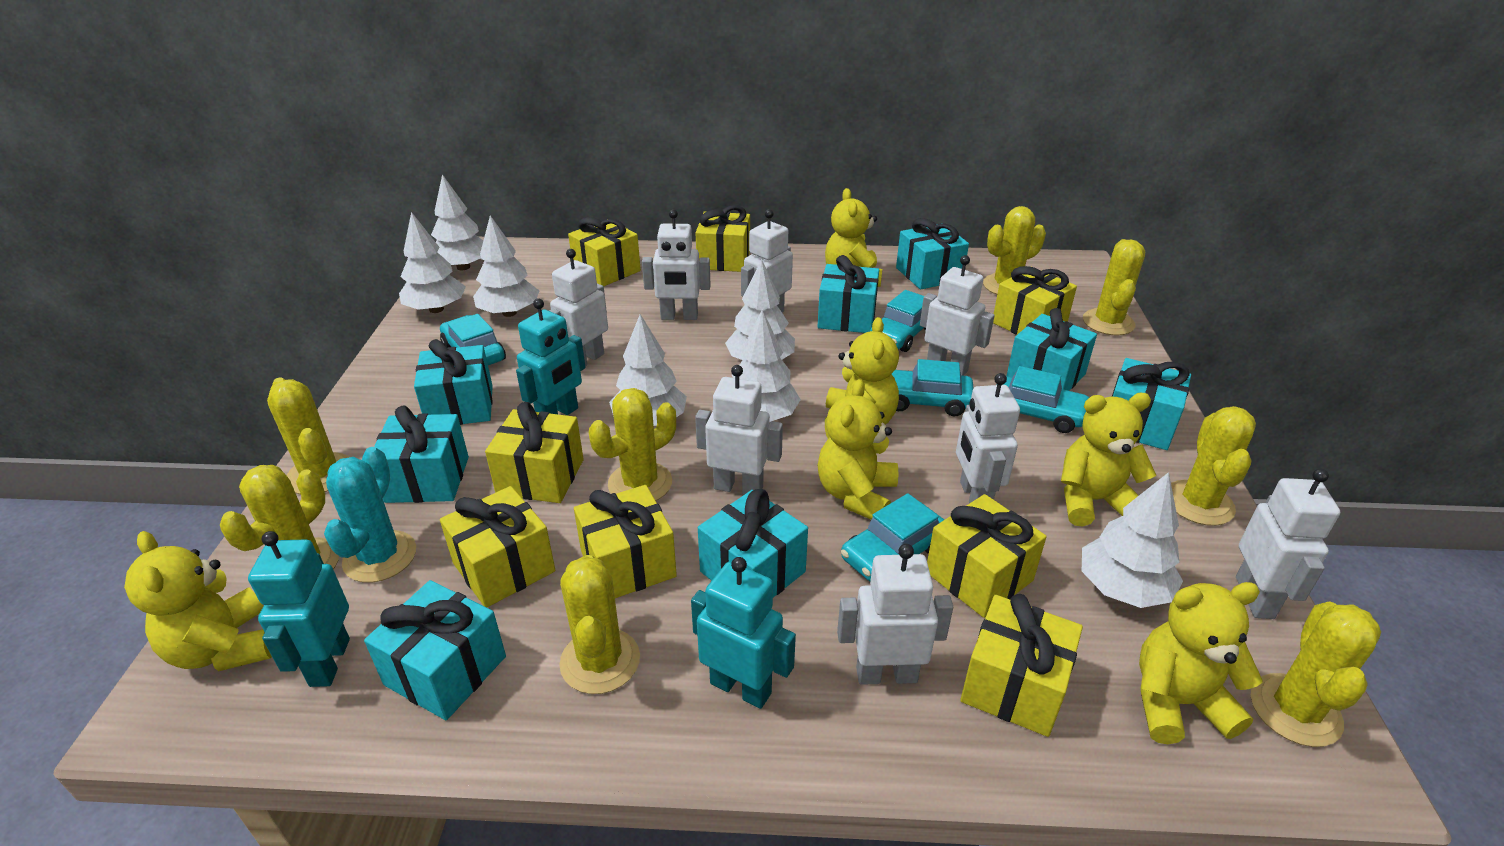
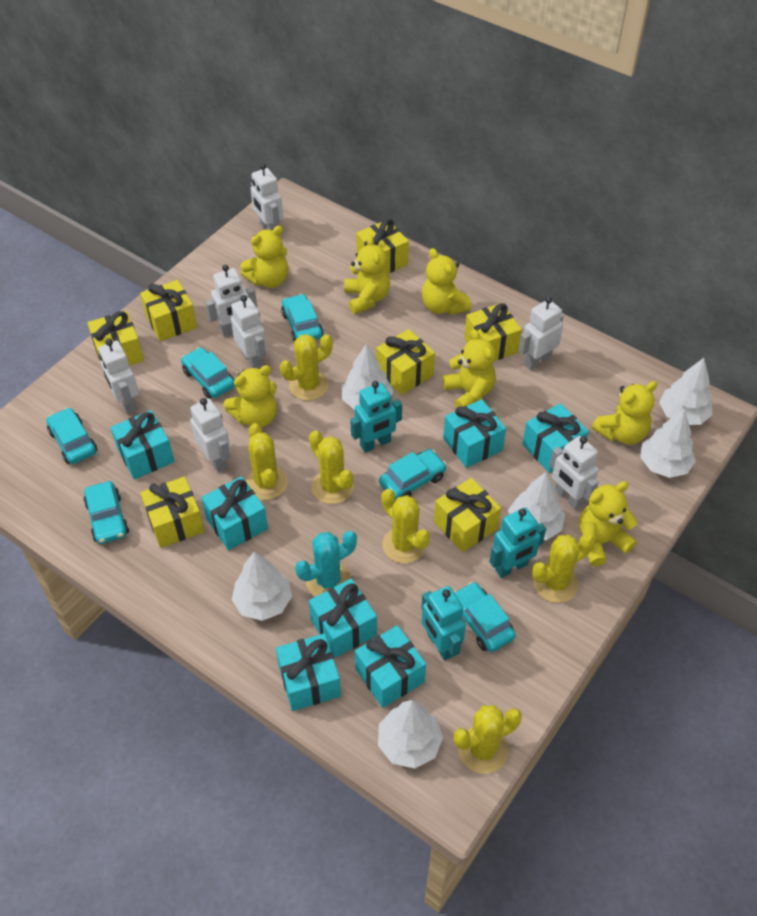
turquoise car: 5 -> 6
turquoise gift: 8 -> 7
white robot: 8 -> 7
white tree: 7 -> 6
yellow cactus: 8 -> 6
yellow gift: 8 -> 7
yellow teddy bear: 6 -> 7

